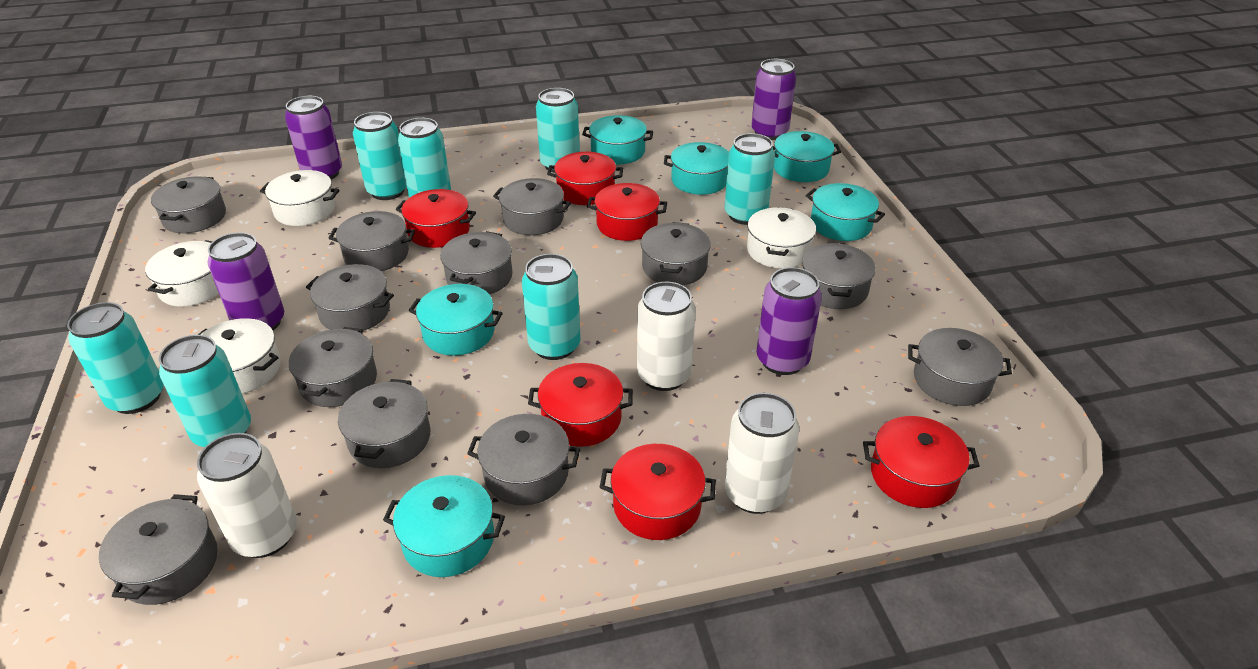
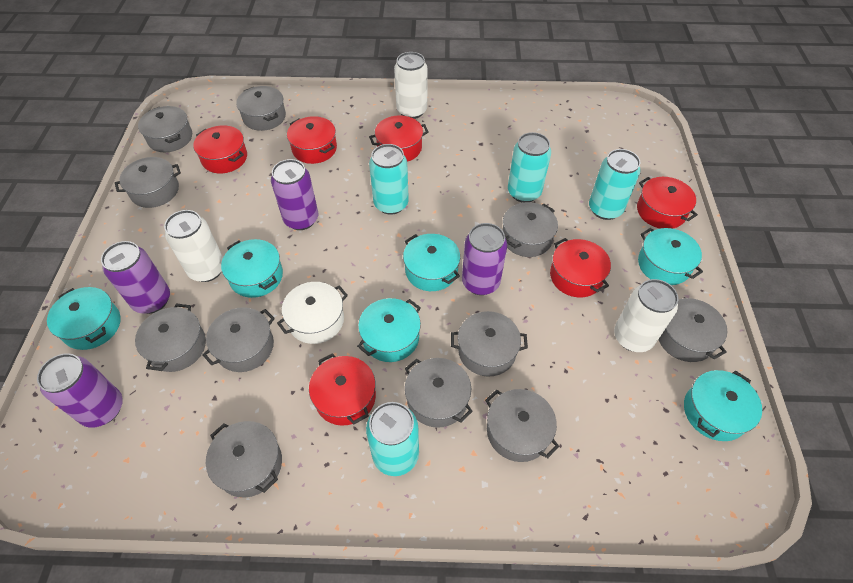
grey pot: 12 -> 11
turquoise can: 7 -> 4
white pot: 4 -> 1

